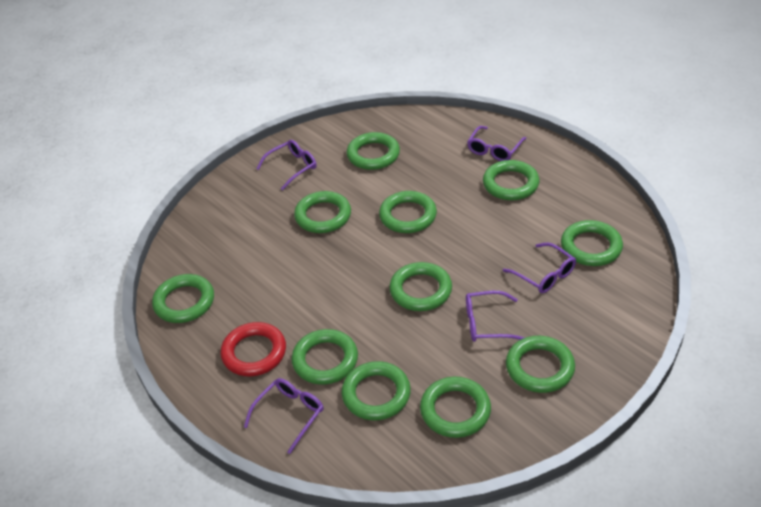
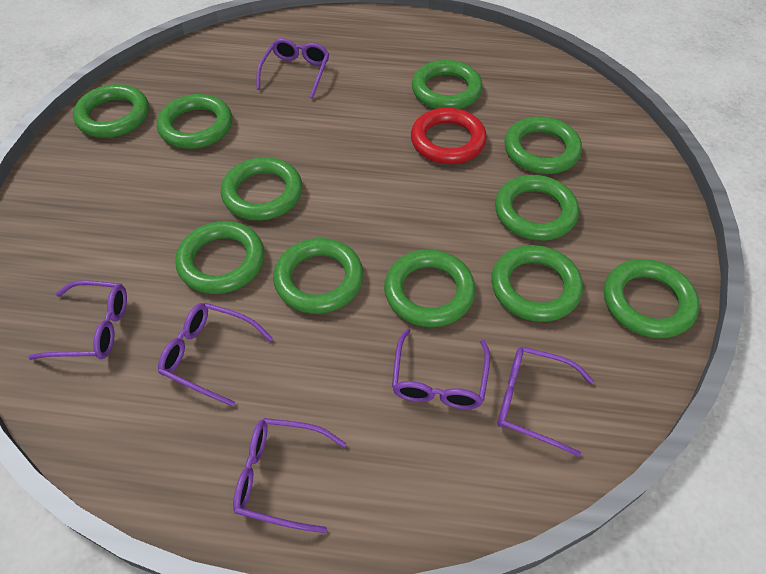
purple glasses: 5 -> 6

